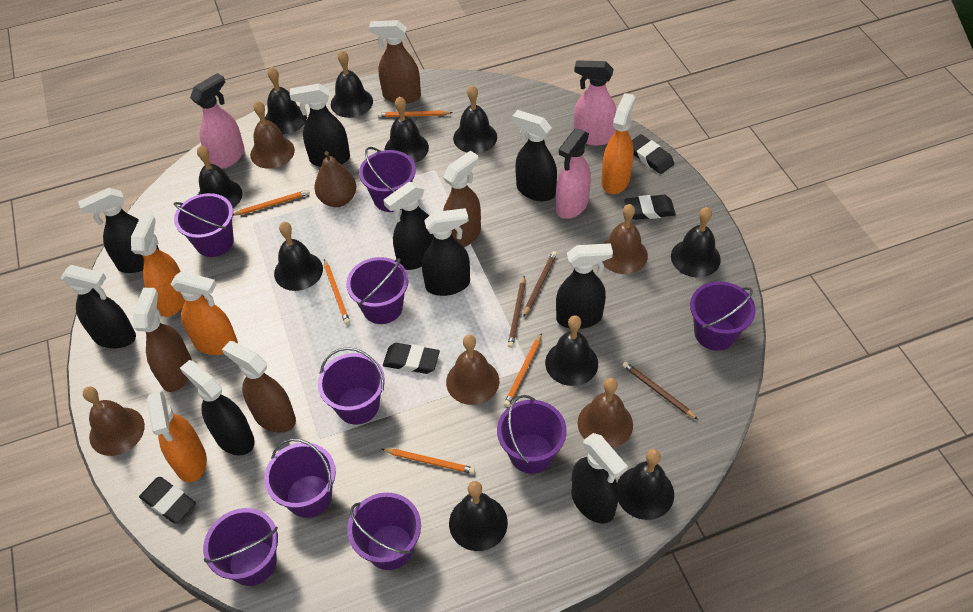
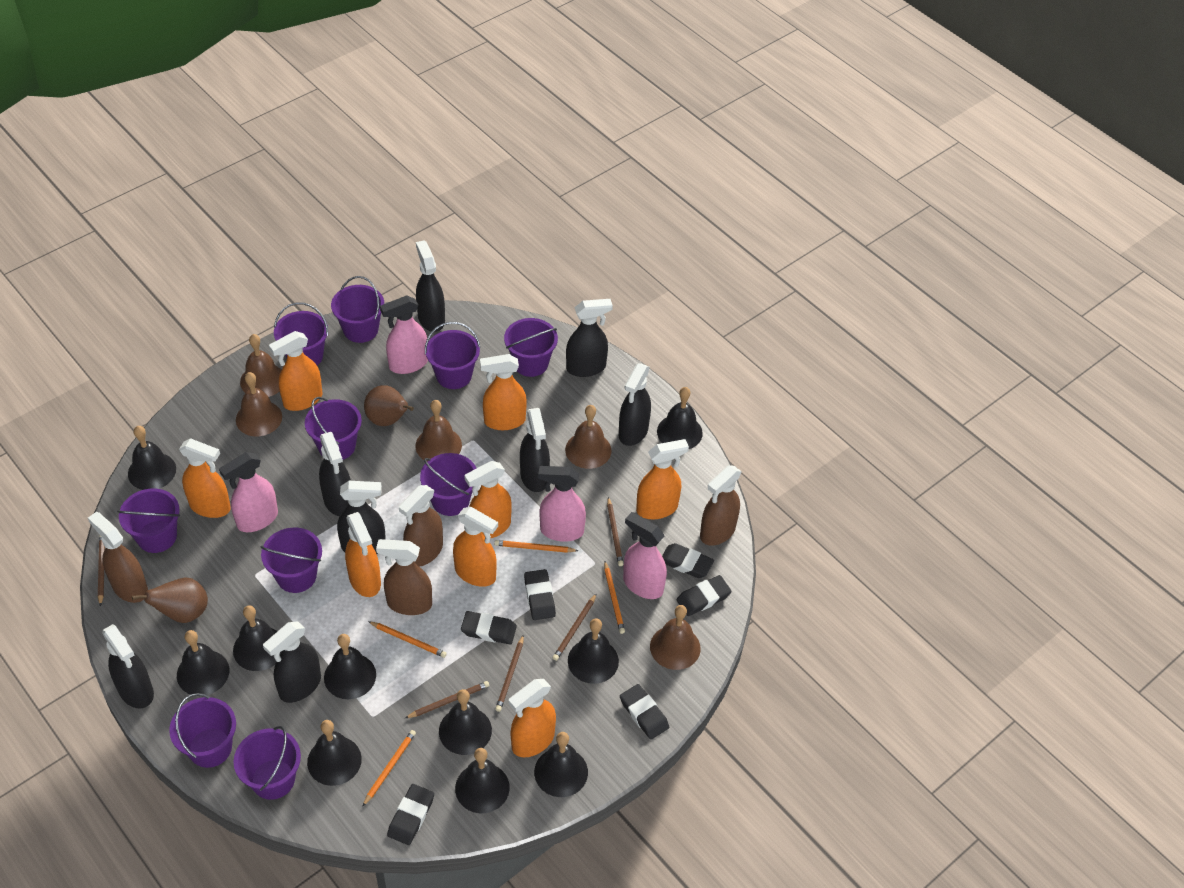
black eraser: 4 -> 6
black spray bottle: 9 -> 8
brown pear: 1 -> 2
brown pencil: 3 -> 5
orange pencil: 5 -> 4
orange spray bottle: 4 -> 8
pink spray bottle: 3 -> 4
purple bucket: 9 -> 10

